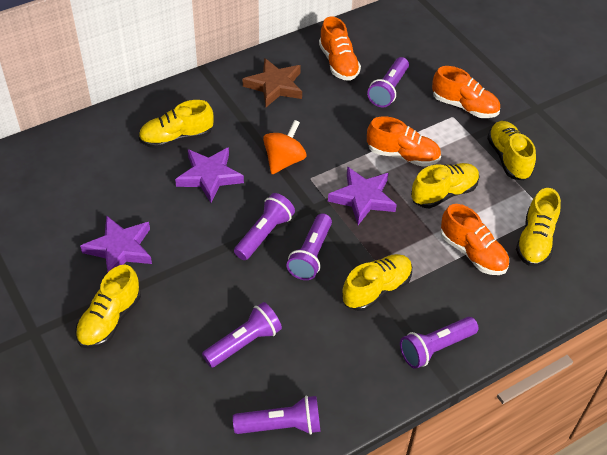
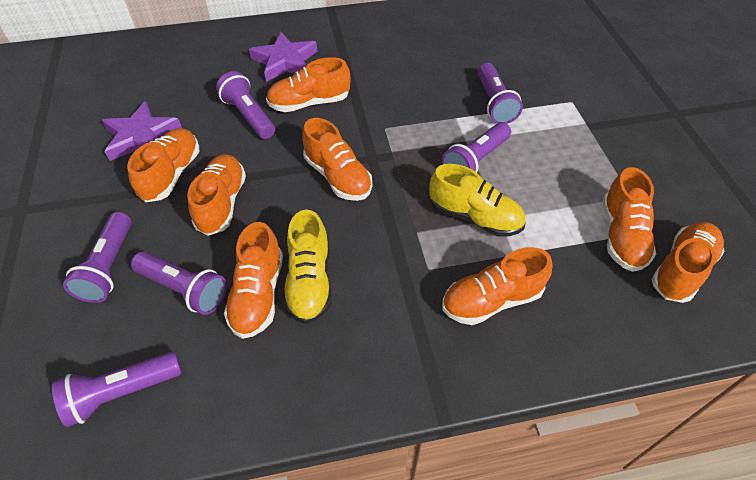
brown star: 1 -> 0
orange shoe: 4 -> 8
orange spinning top: 1 -> 0
purple star: 3 -> 2
yellow shoe: 6 -> 2

